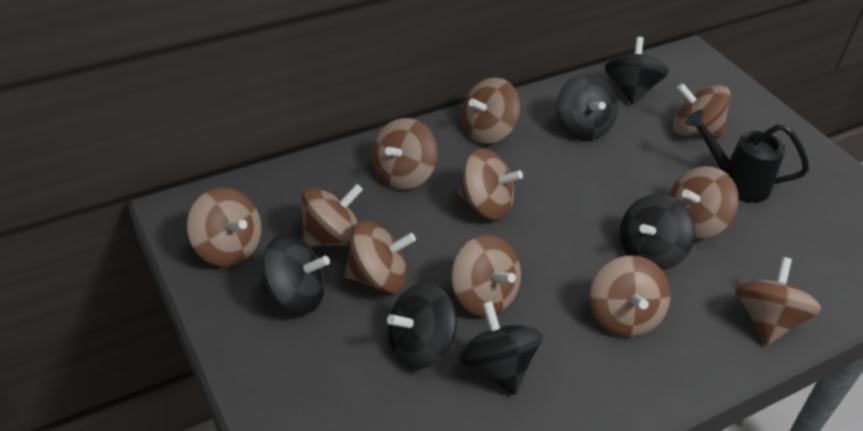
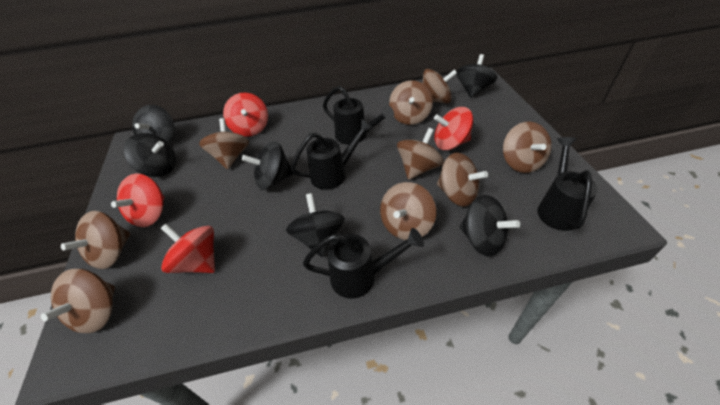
black watering can: 1 -> 4
brown spinning top: 11 -> 9
red spinning top: 0 -> 4

